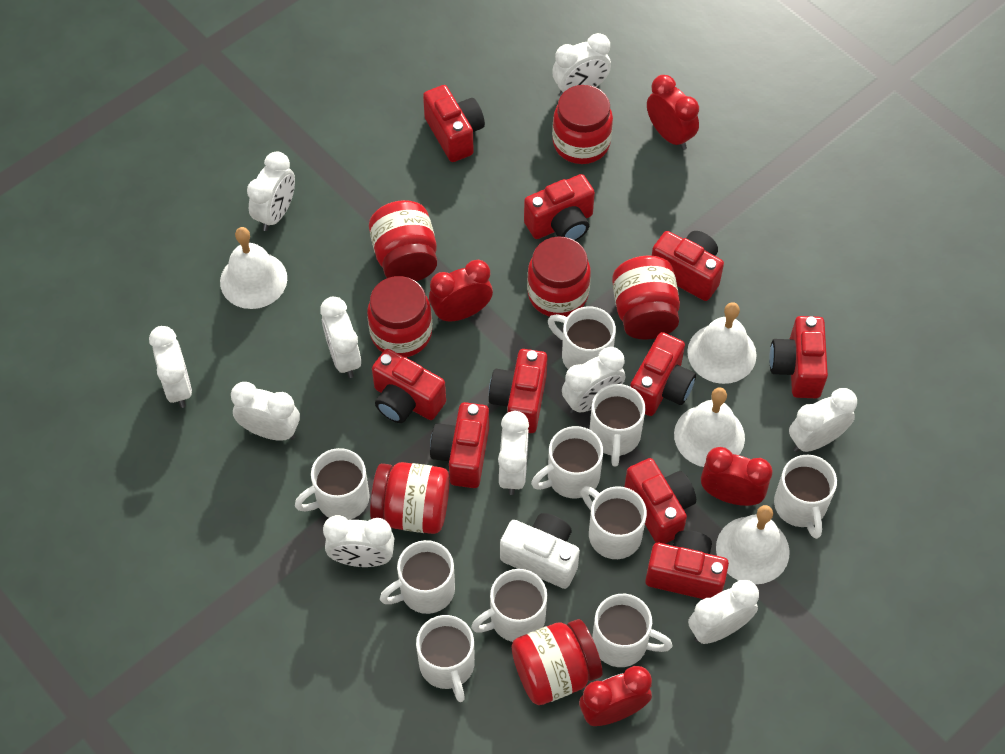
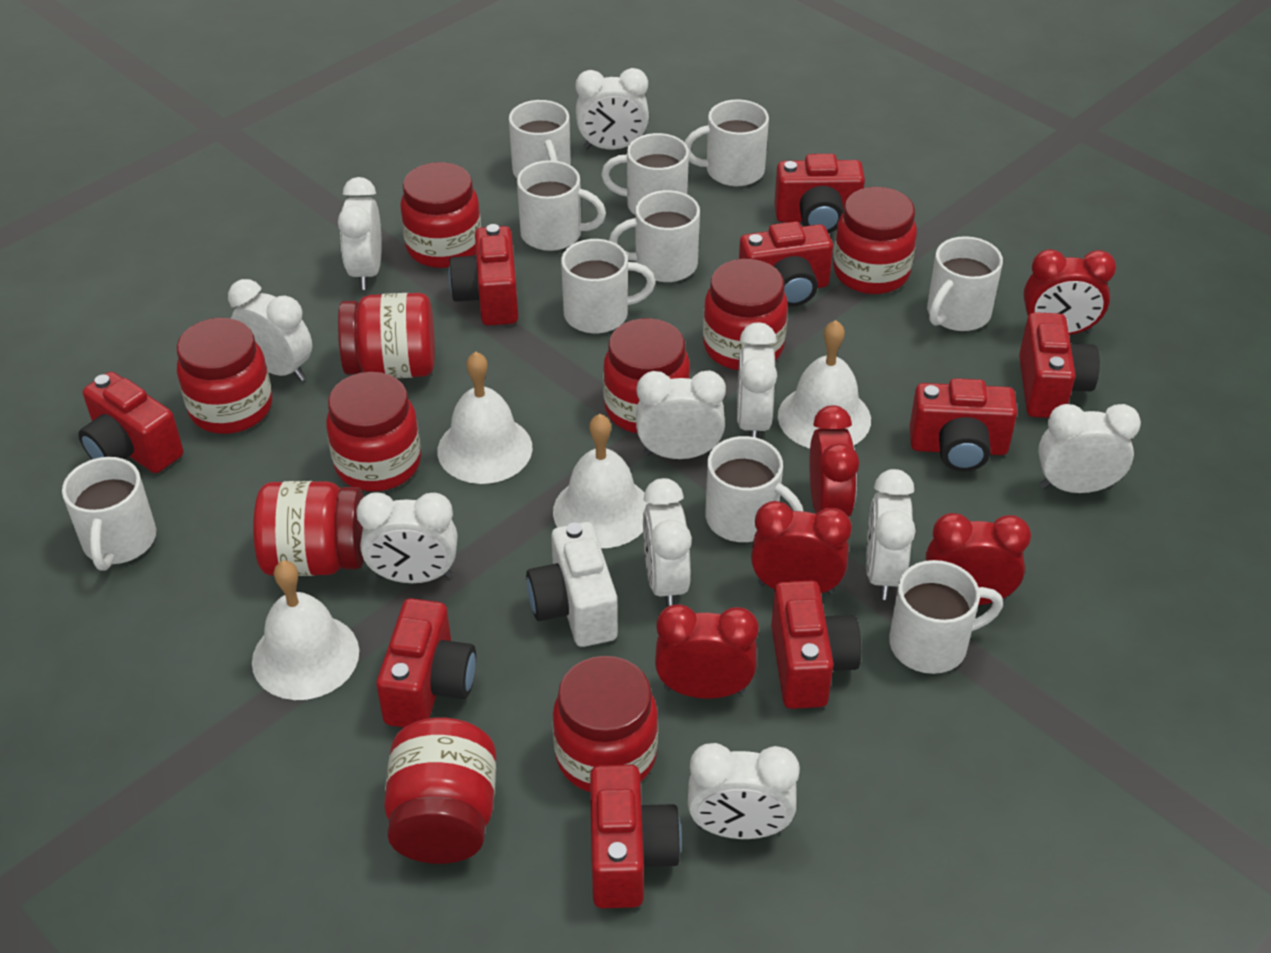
red camera: 10 -> 9
red clock: 4 -> 5
red jar: 7 -> 10

